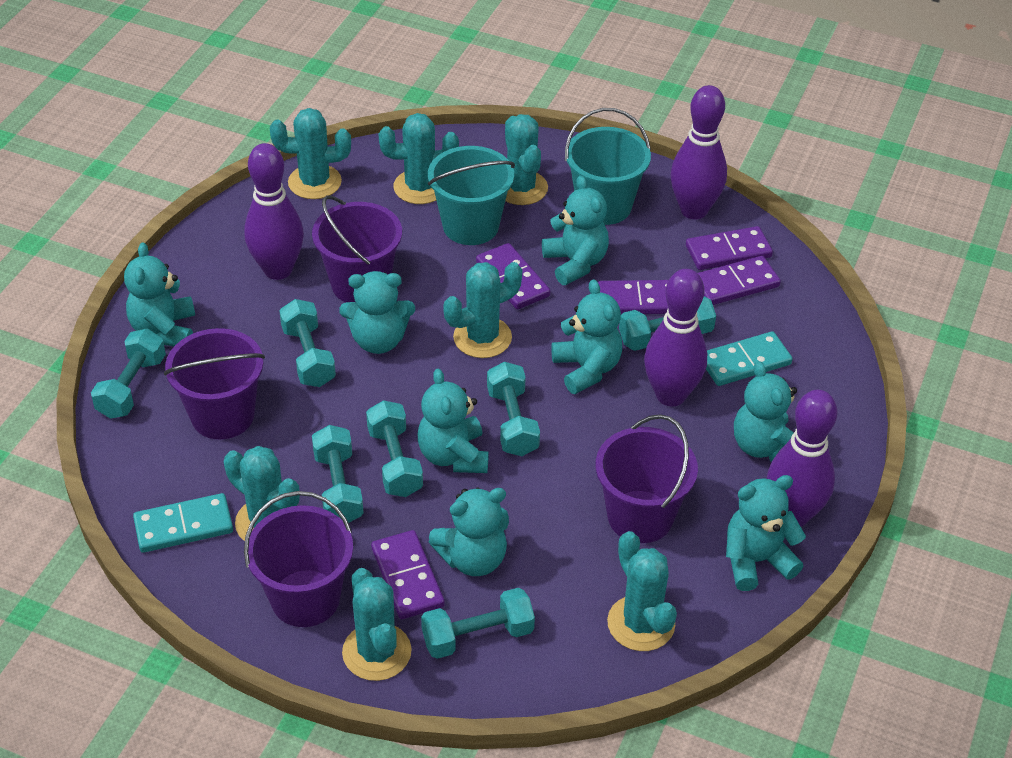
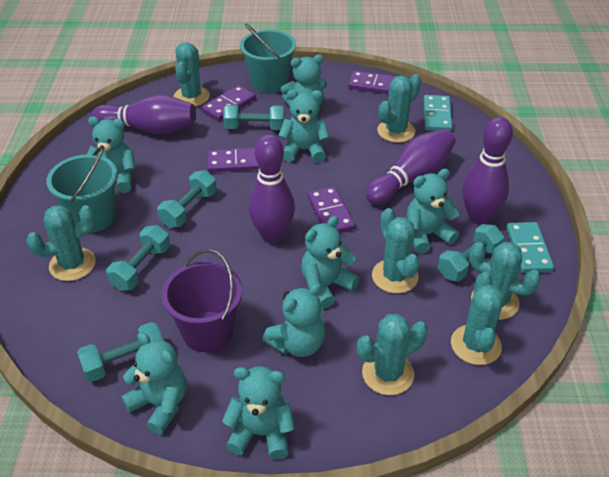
purple bucket: 4 -> 1
purple domino: 5 -> 4
turquoise dumbbell: 7 -> 5

